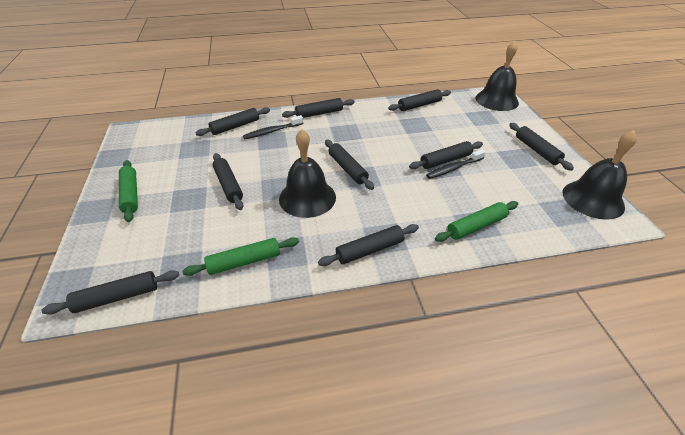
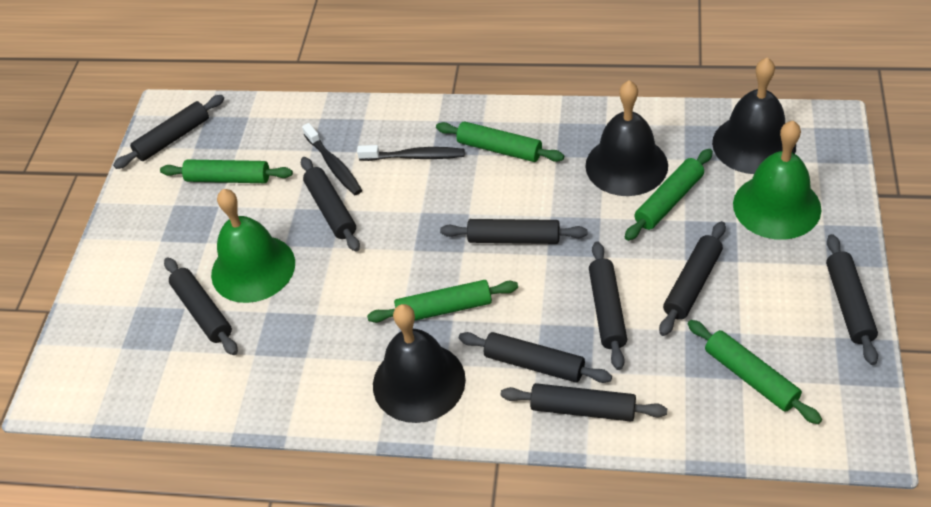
green bell: 0 -> 2
green rolling pin: 3 -> 5

